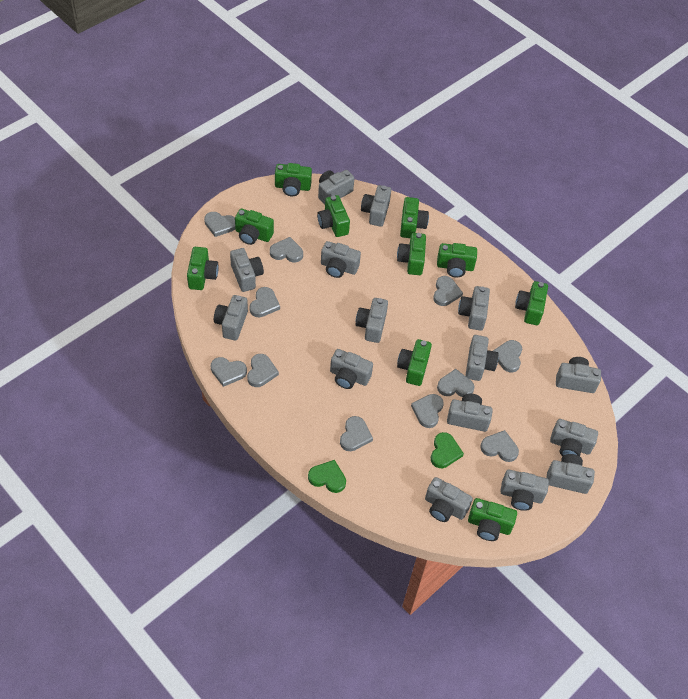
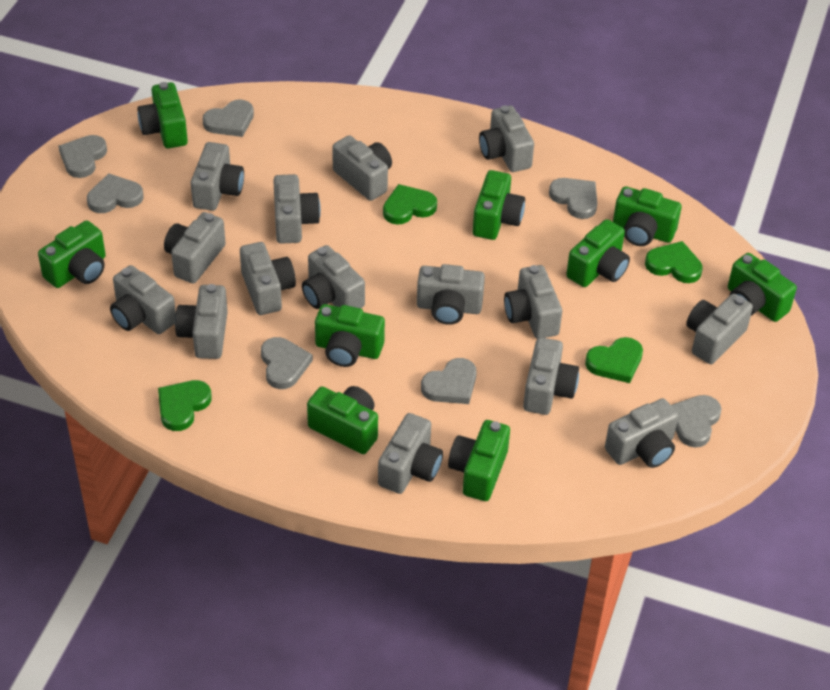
green camera: 10 -> 9
green heart: 2 -> 4
grey heart: 11 -> 7

